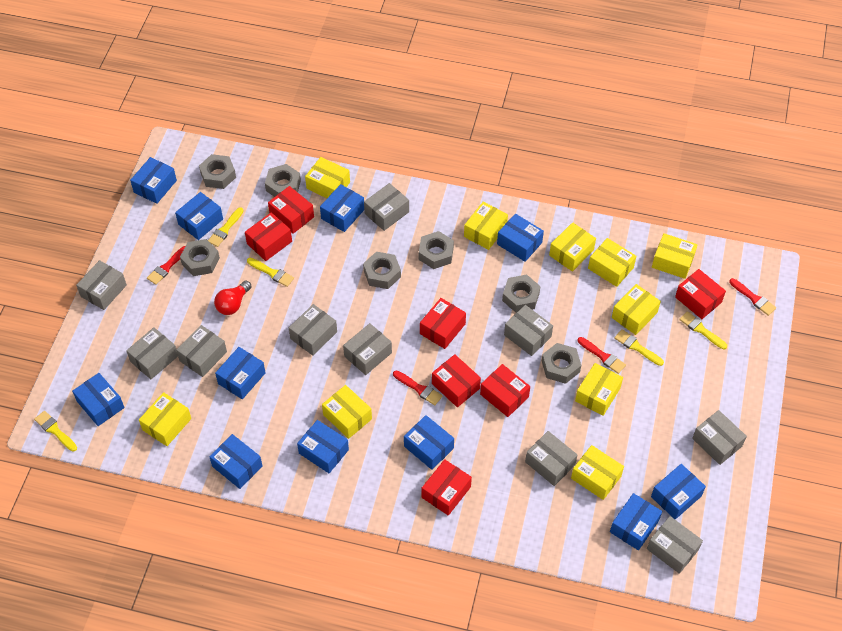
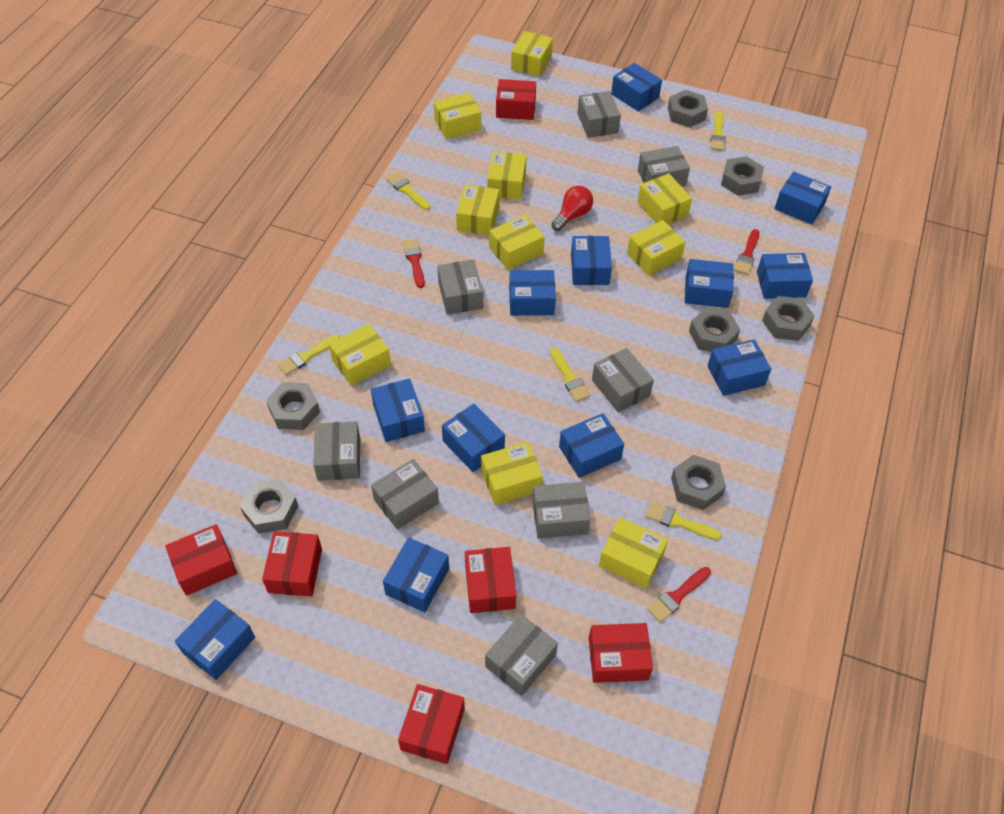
blue box: 11 -> 12
grey box: 10 -> 8
red box: 7 -> 6
red brush: 4 -> 3

